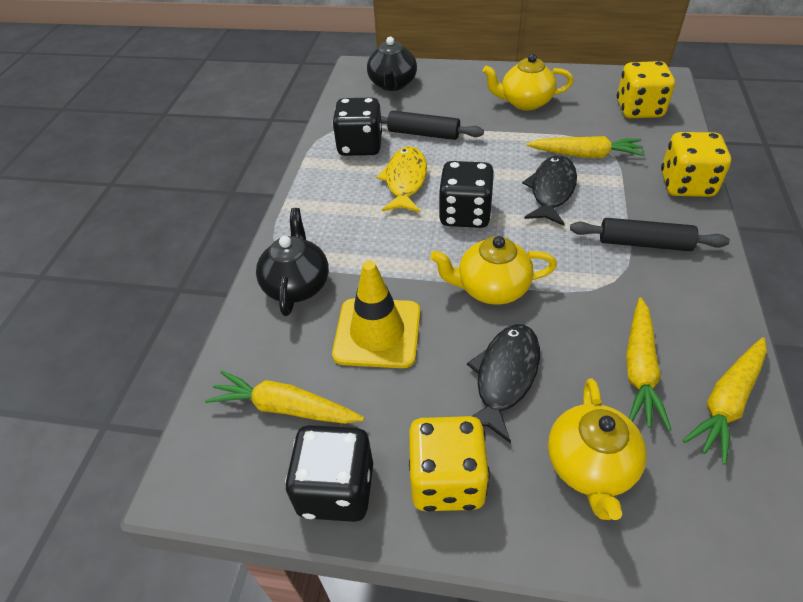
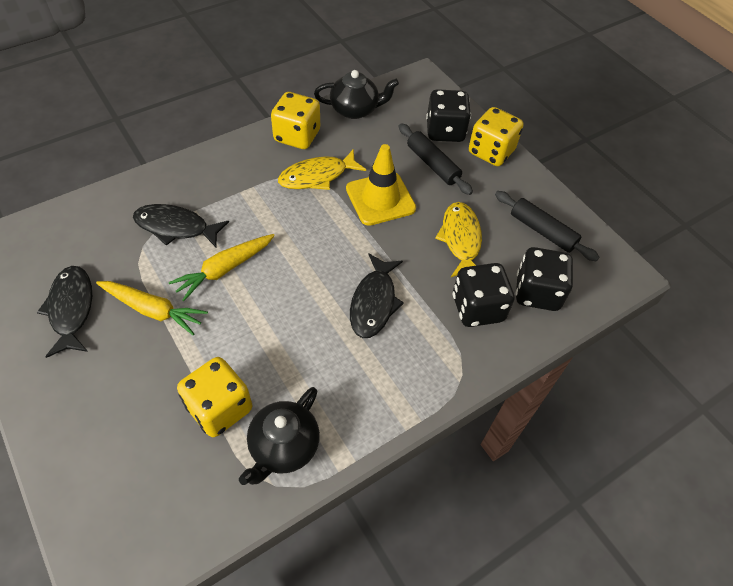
black fish: 2 -> 3
yellow carrot: 4 -> 2
yellow fish: 1 -> 2
yellow teapot: 3 -> 0

